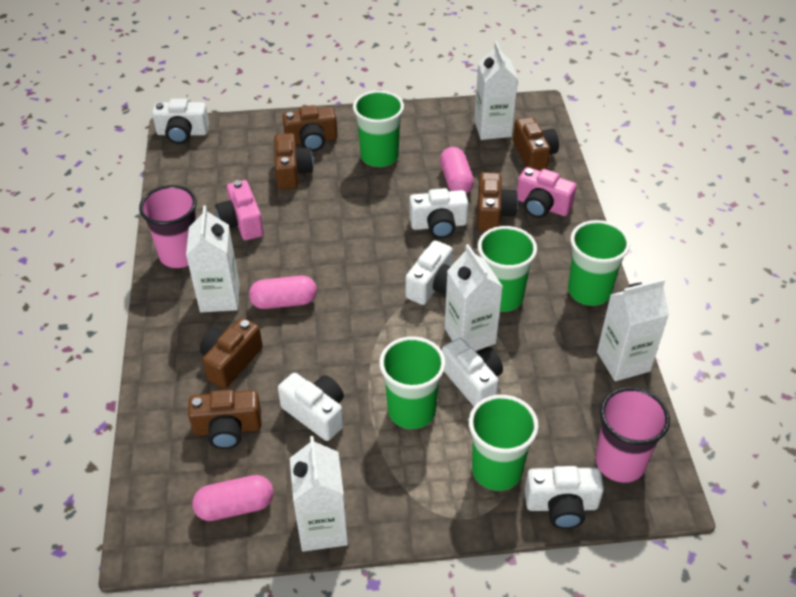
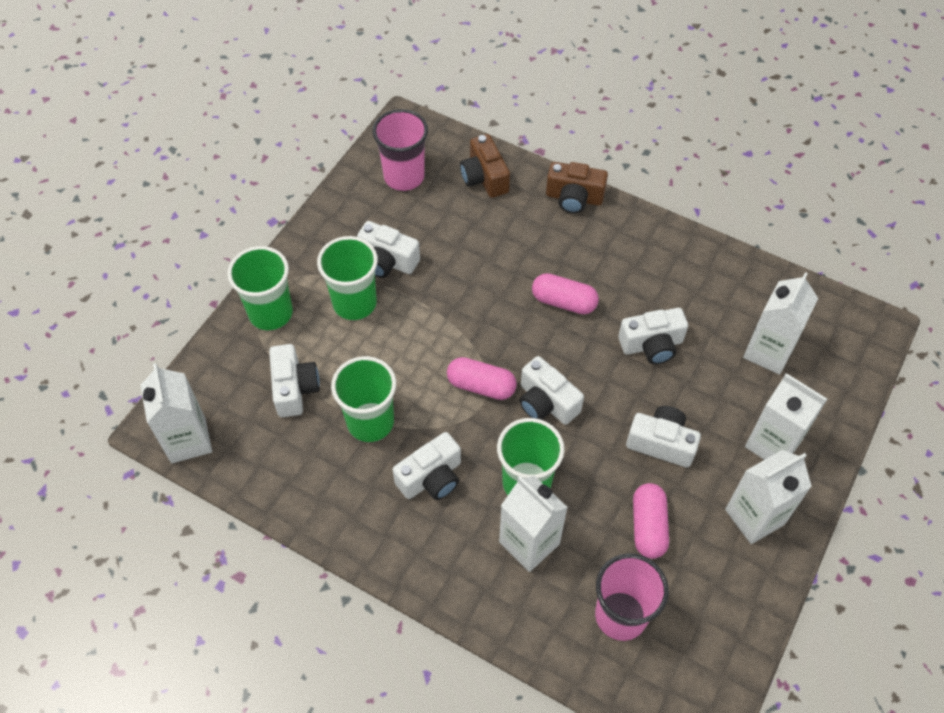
brown camera: 6 -> 2
green cup: 5 -> 4
pink camera: 2 -> 0

